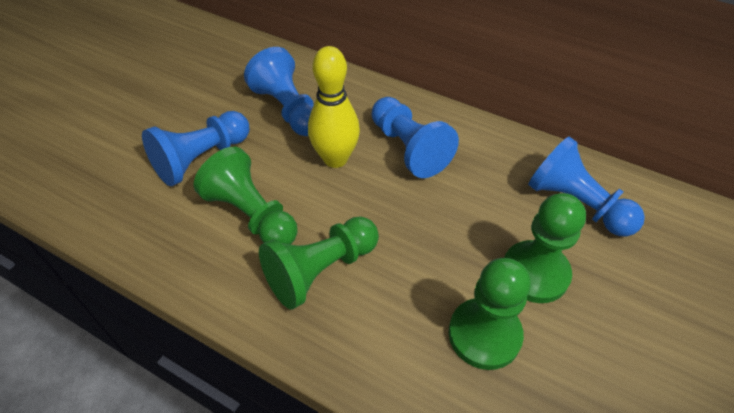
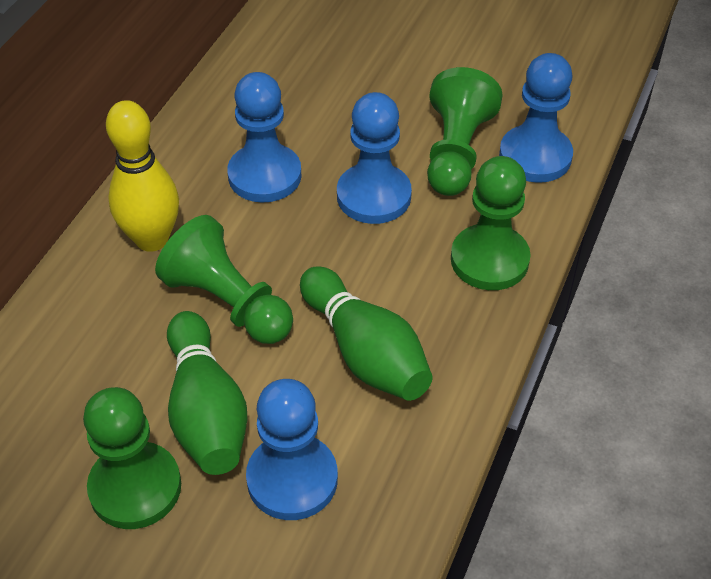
green bowling pin: 0 -> 2

